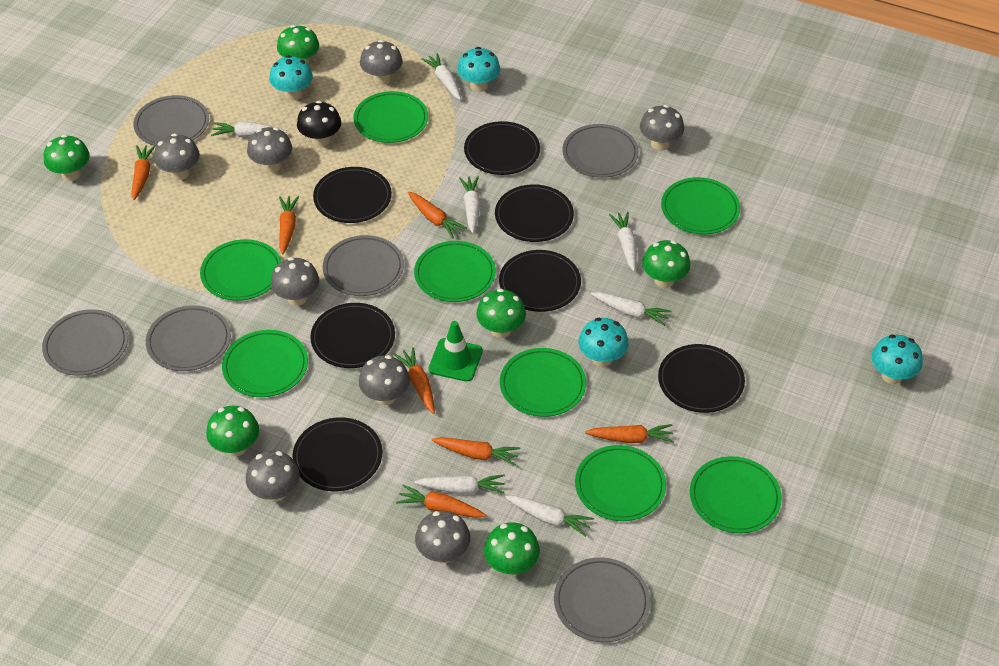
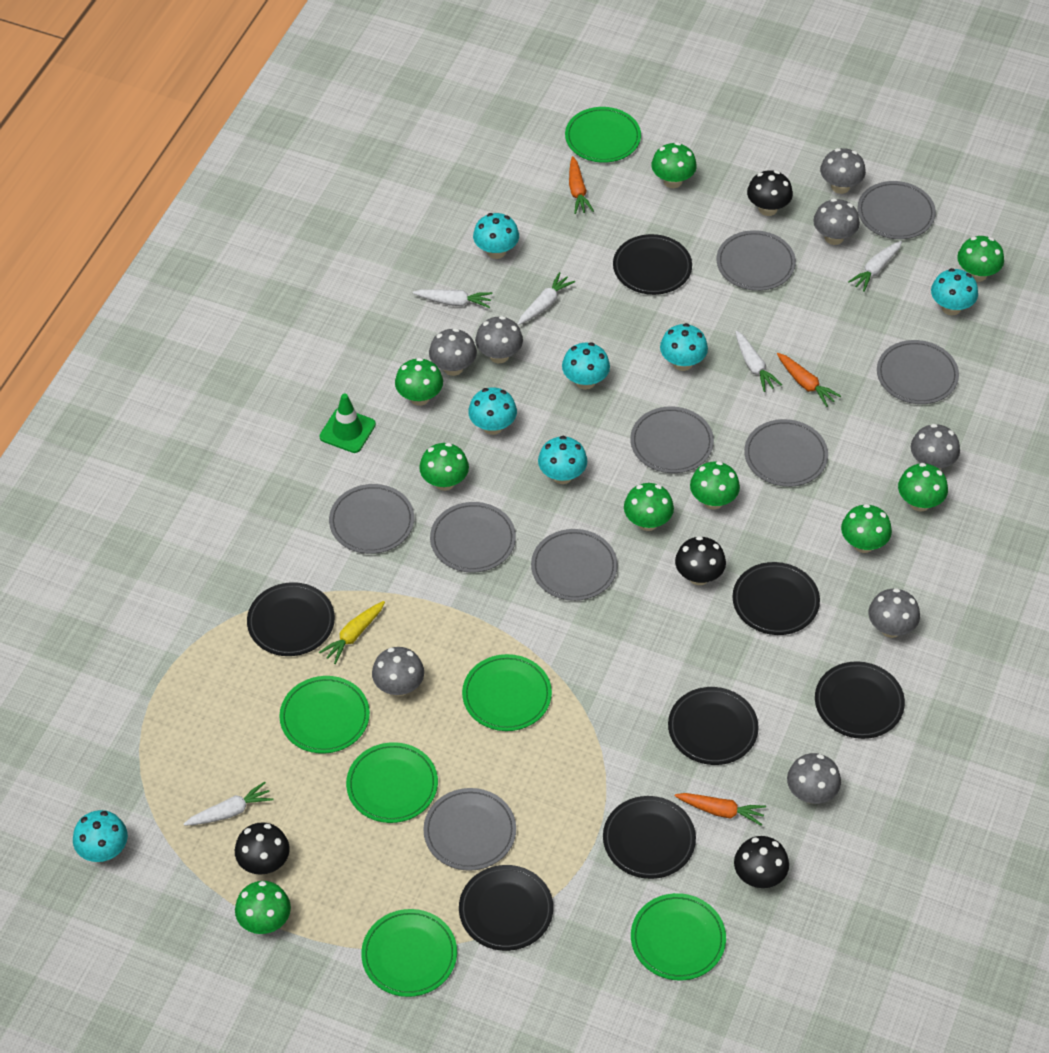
black mushroom: 1 -> 4
green mushroom: 6 -> 9
green plate: 8 -> 6
grey plate: 6 -> 9
orange carrot: 7 -> 3
turquoise mushroom: 4 -> 7
white carrot: 7 -> 5
yellow carrot: 0 -> 1

